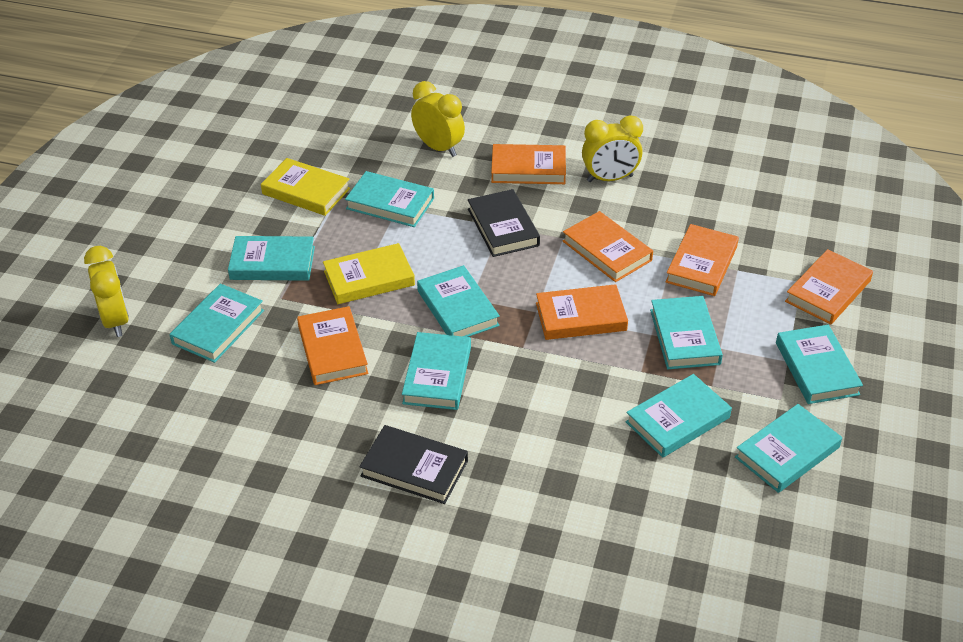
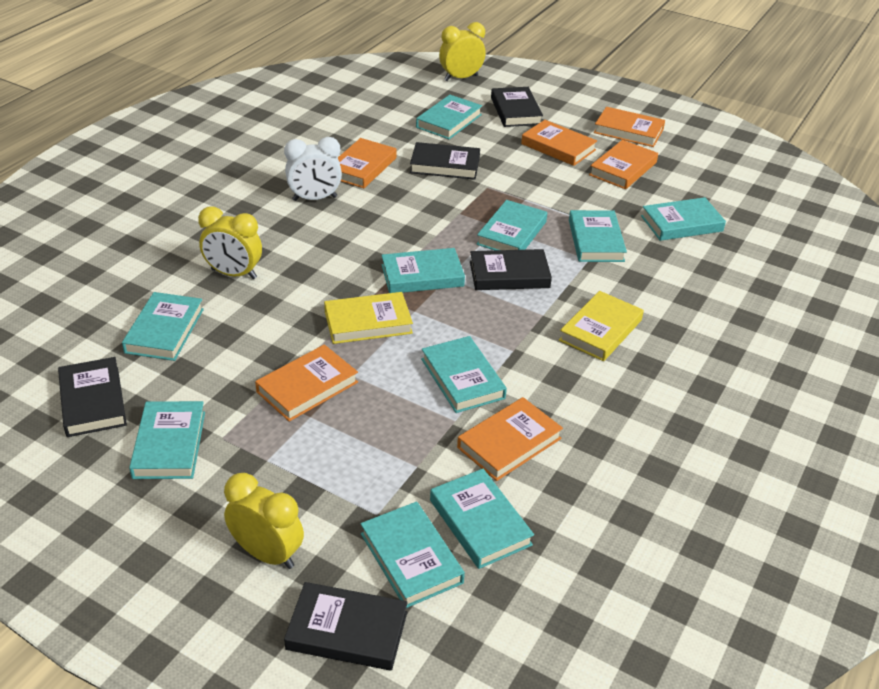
black book: 2 -> 5
turquoise book: 9 -> 10
white clock: 0 -> 1

